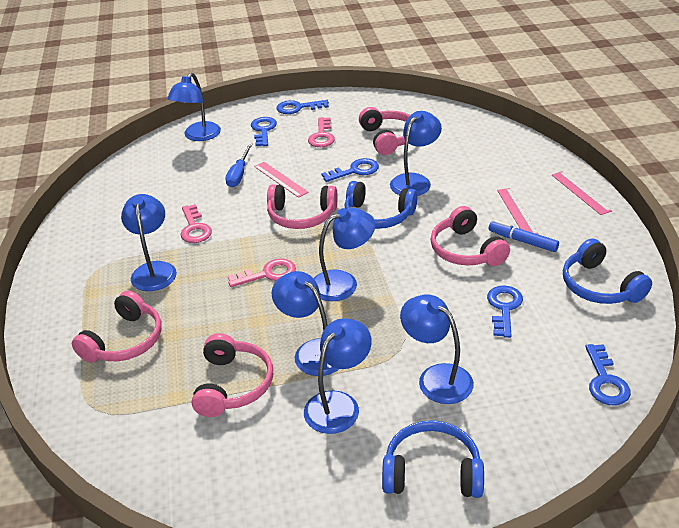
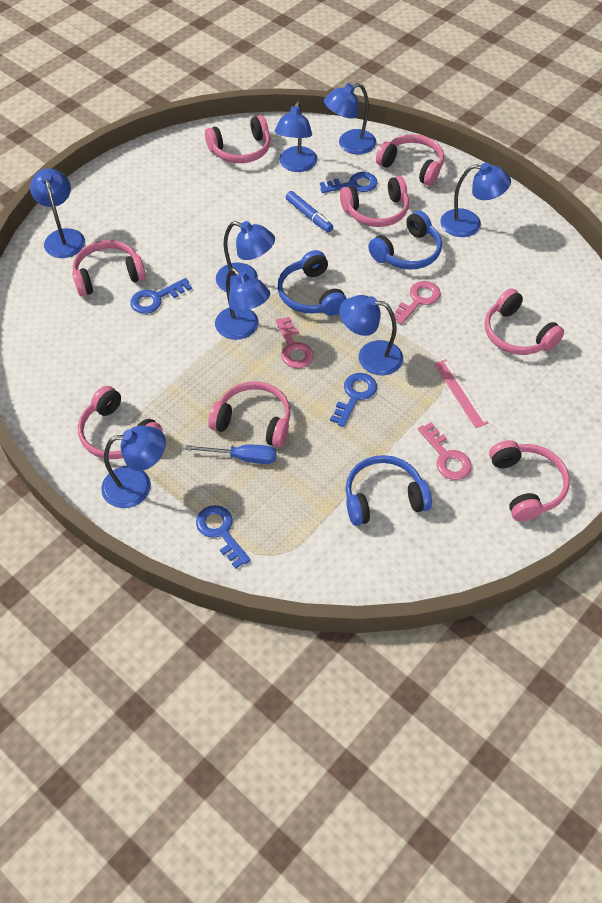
blue key: 5 -> 4
blue lamp: 7 -> 8
pink headphones: 5 -> 8
pink ruler: 3 -> 1

